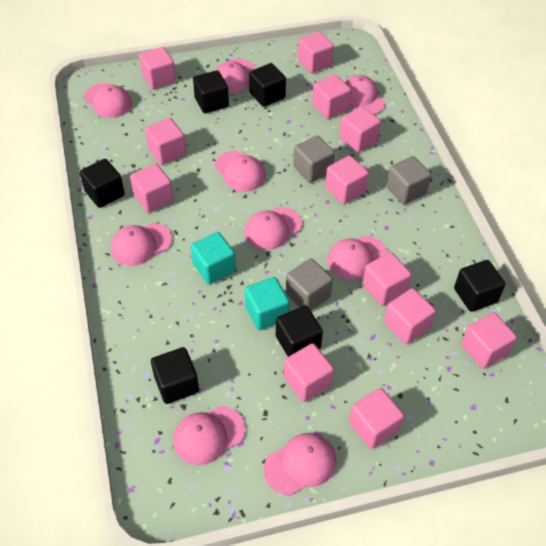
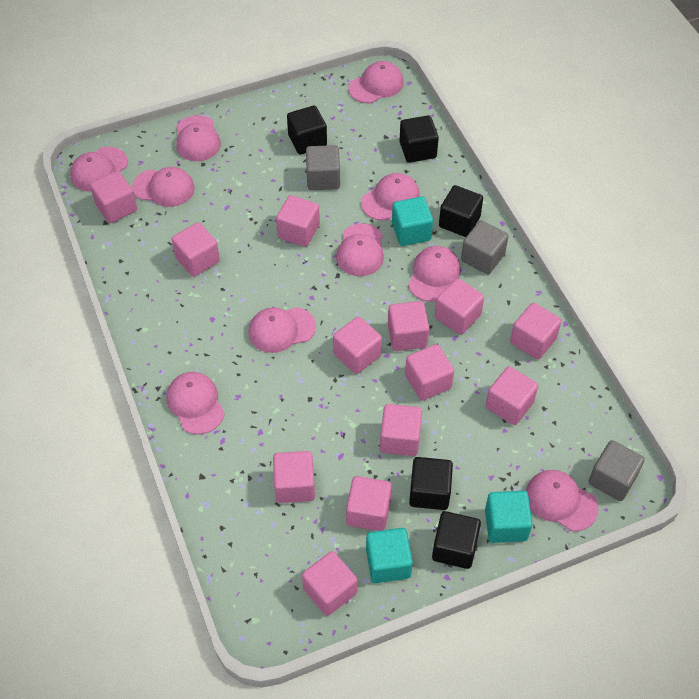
black cube: 6 -> 5
pink cap: 9 -> 10
pink cube: 12 -> 13
turquoise cube: 2 -> 3

